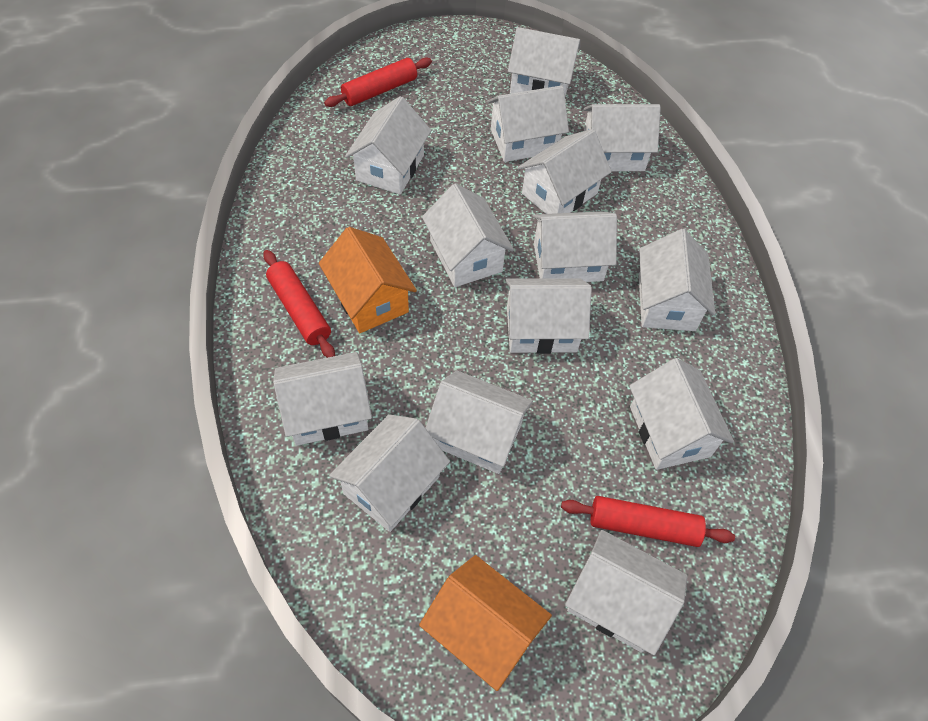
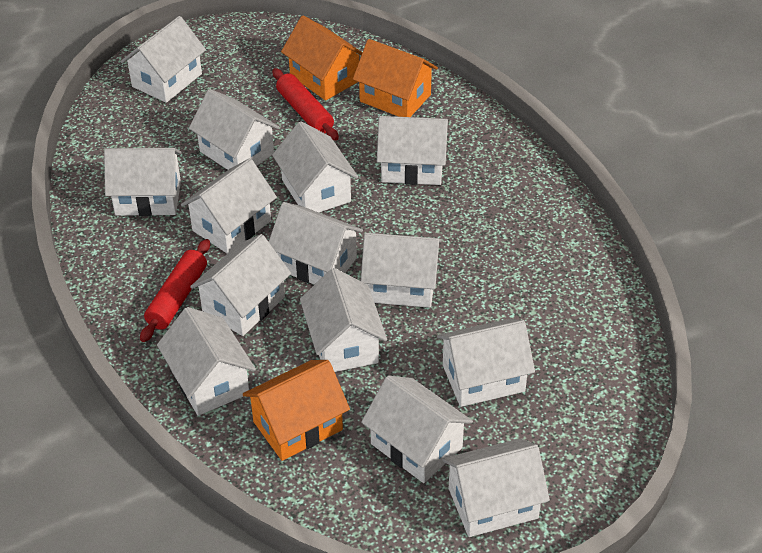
orange house: 2 -> 3
red rolling pin: 3 -> 2

